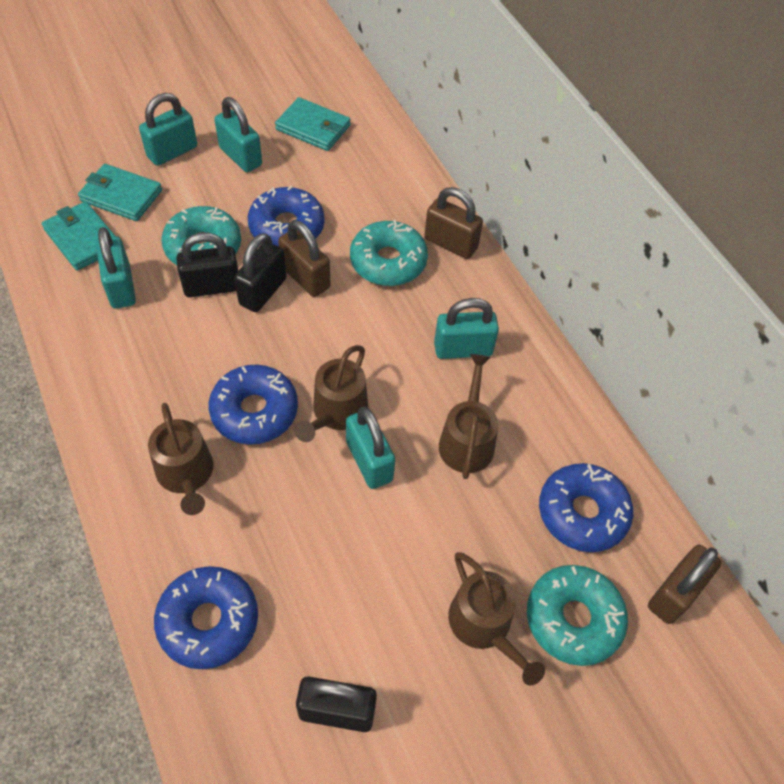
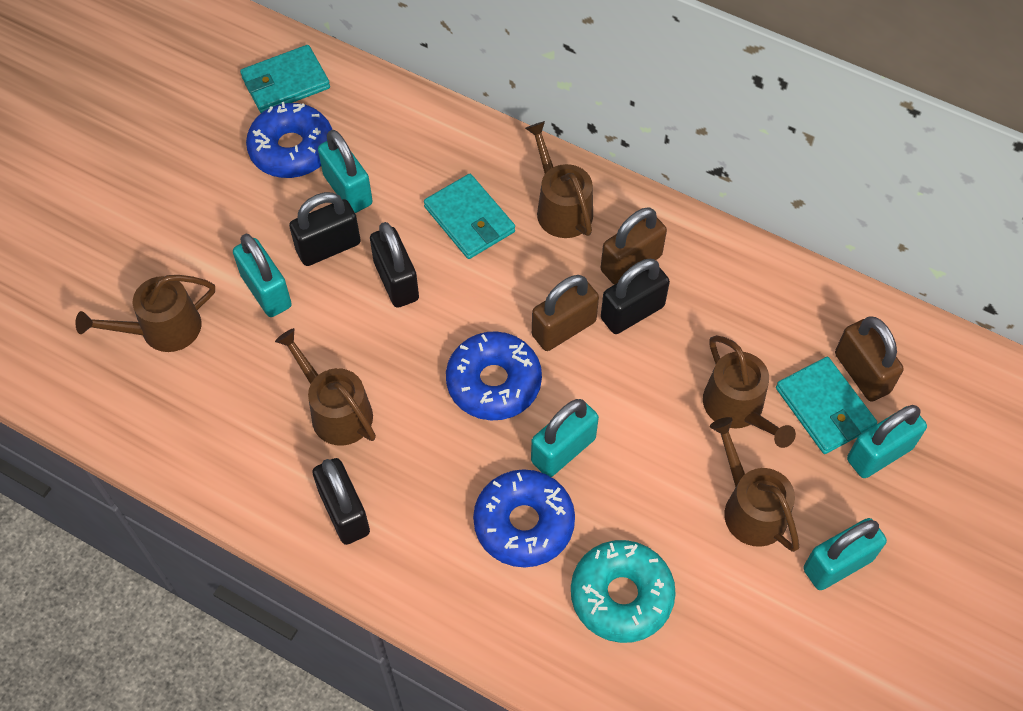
black padlock: 3 -> 4
blue donut: 4 -> 3
brown watering can: 4 -> 5
turquoise donut: 3 -> 1

